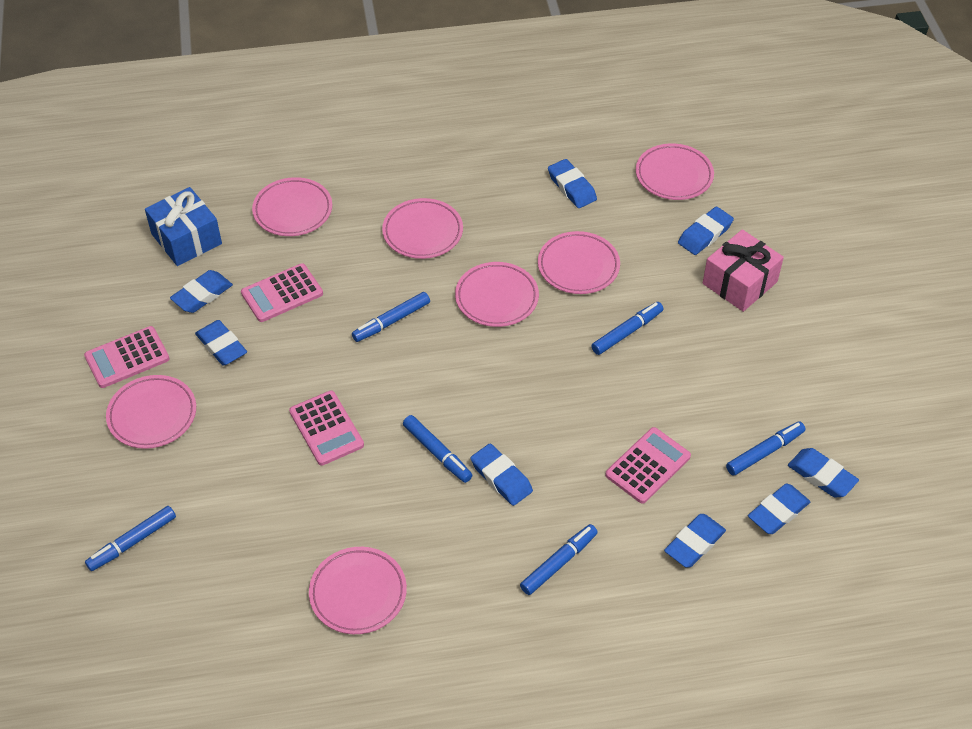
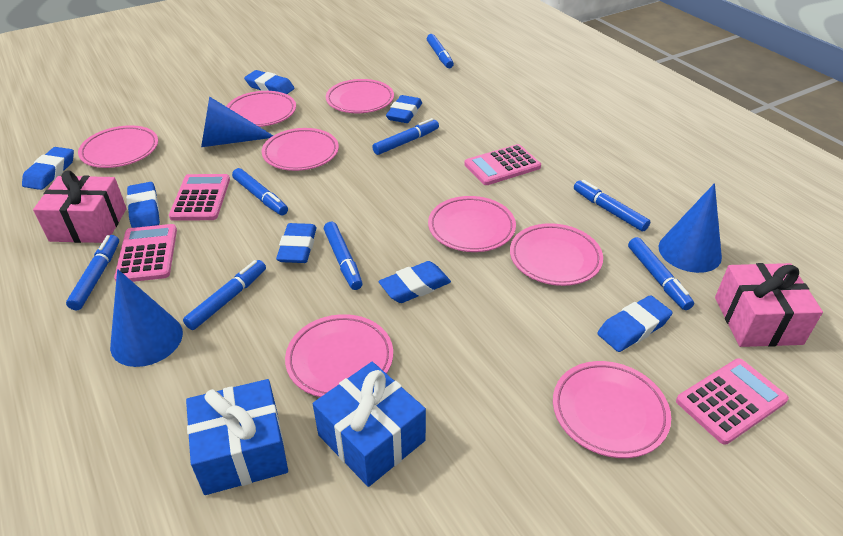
blue cone: 0 -> 3
blue eraser: 8 -> 7
blue gift: 1 -> 2
blue marker: 6 -> 8
pink gift: 1 -> 2
pink plate: 7 -> 8

